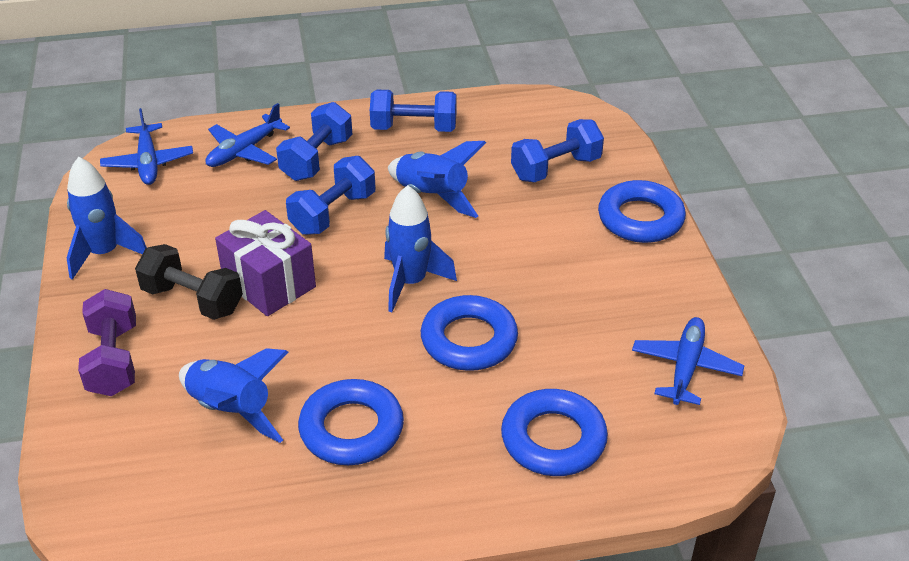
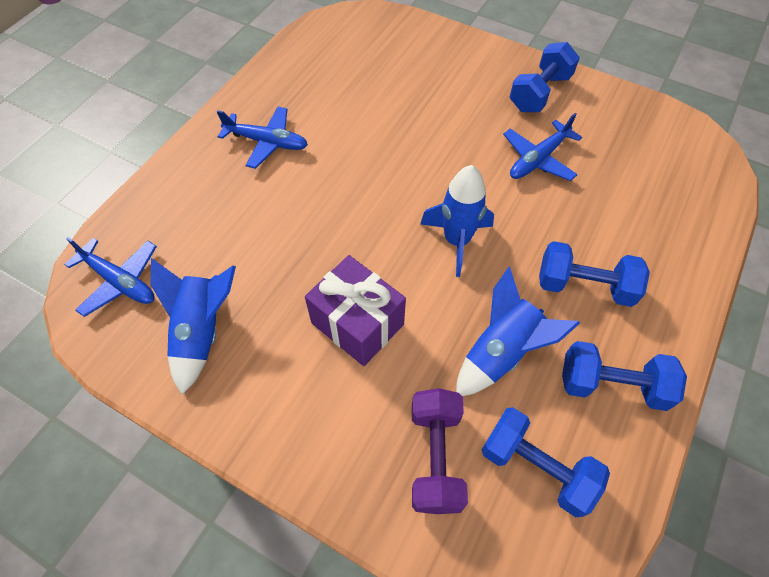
black dumbbell: 1 -> 0
blue ring: 4 -> 0
blue rocket: 4 -> 3

